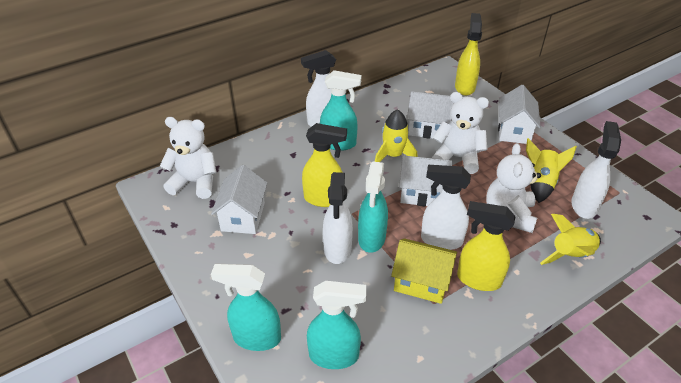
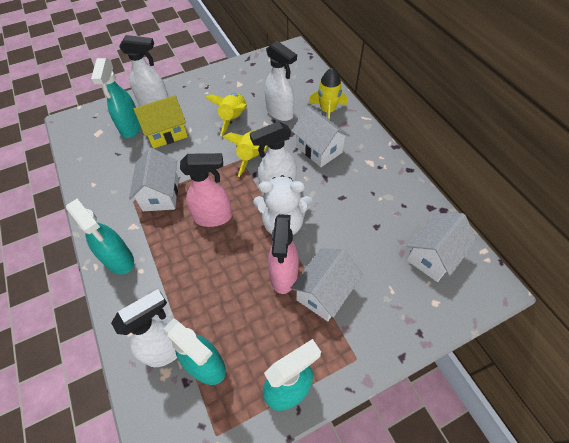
pink spray bottle: 0 -> 2
white teddy bear: 3 -> 1
yellow spray bottle: 3 -> 0

